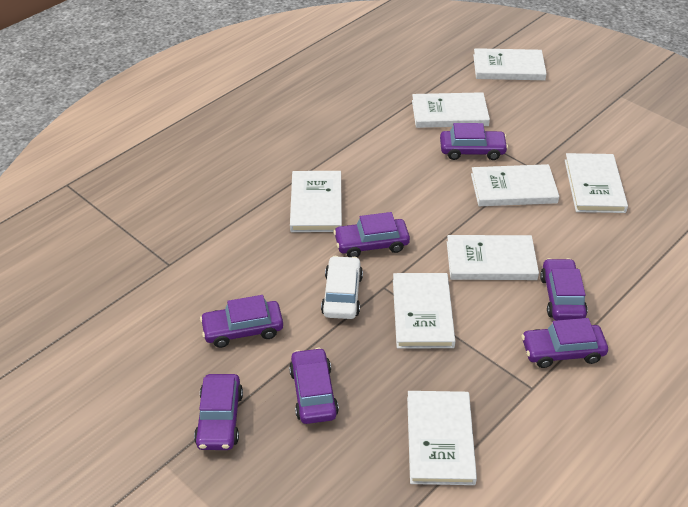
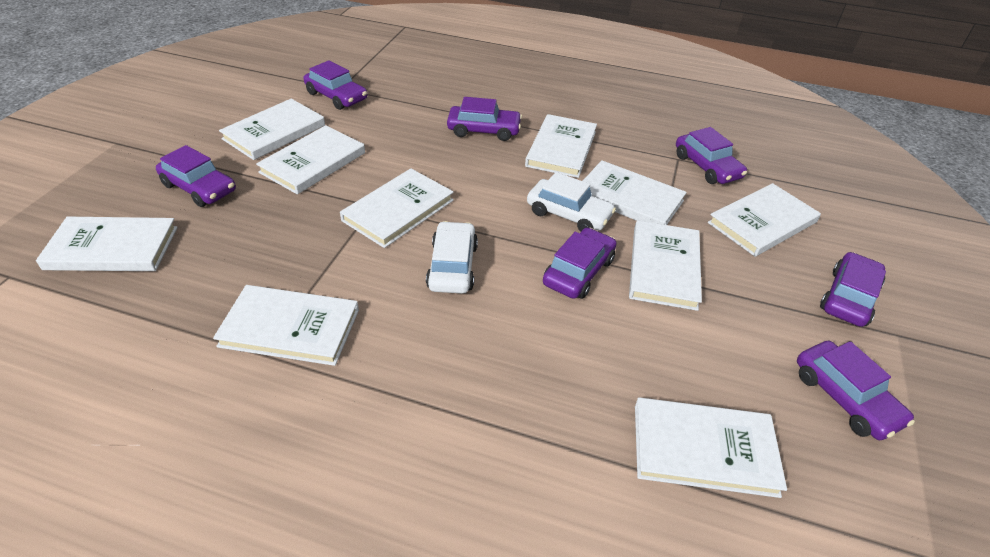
white book: 8 -> 10
white car: 1 -> 2

